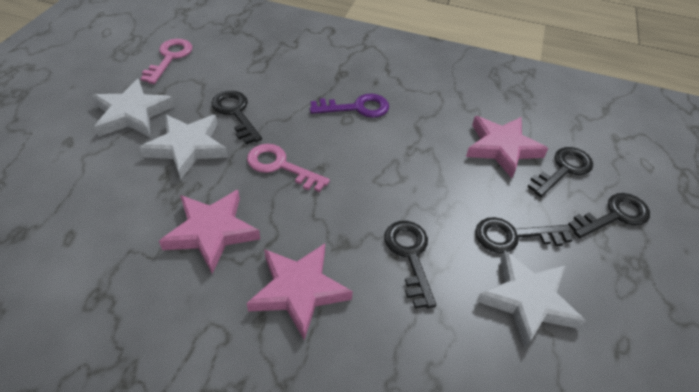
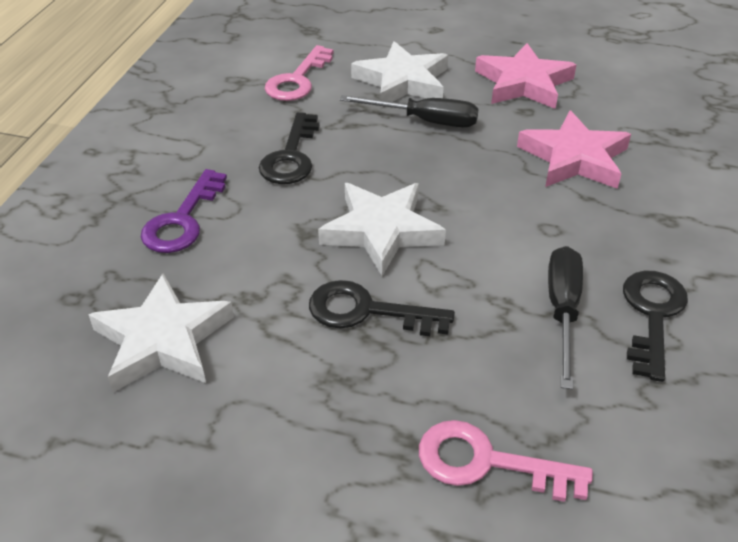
black key: 5 -> 3
black screwdriver: 0 -> 2
pink star: 3 -> 2

